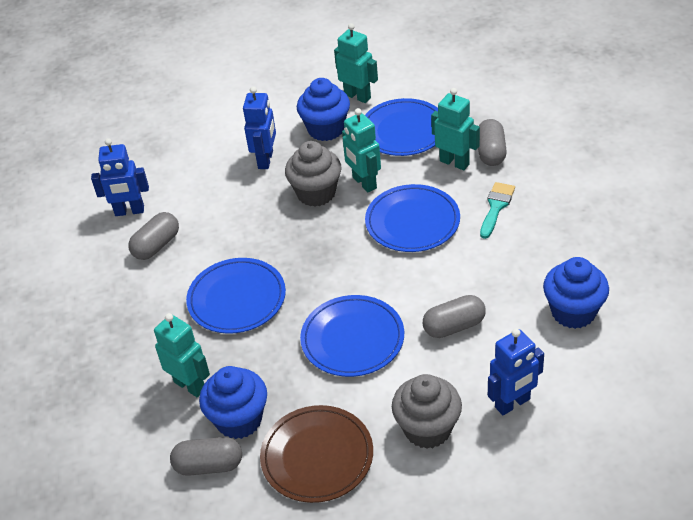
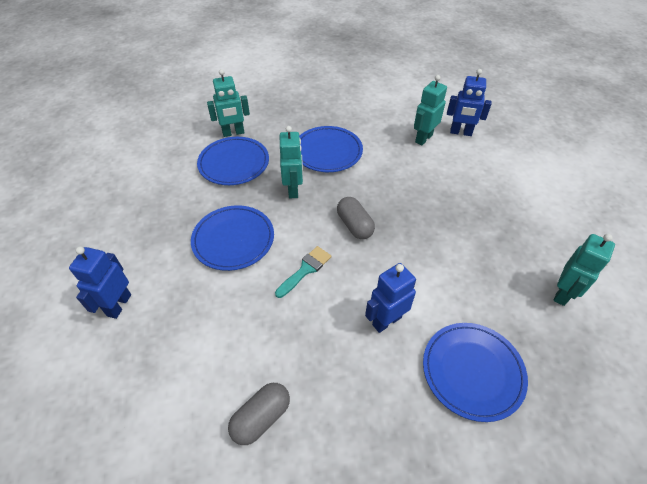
blue cupcake: 3 -> 0
brown plate: 1 -> 0
grey capsule: 4 -> 2
grey cupcake: 2 -> 0

